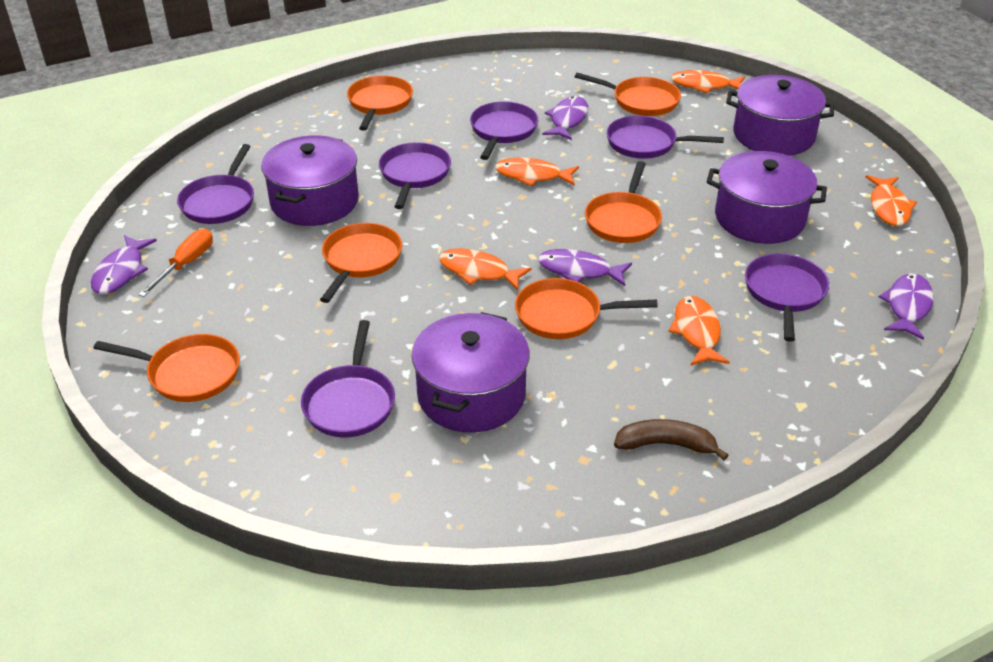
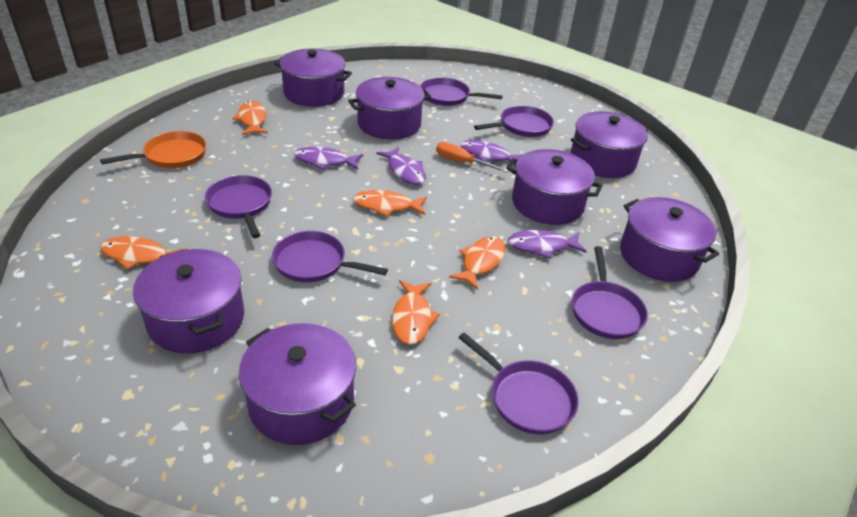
brown banana: 1 -> 0
orange pan: 6 -> 1
purple pot: 4 -> 7

